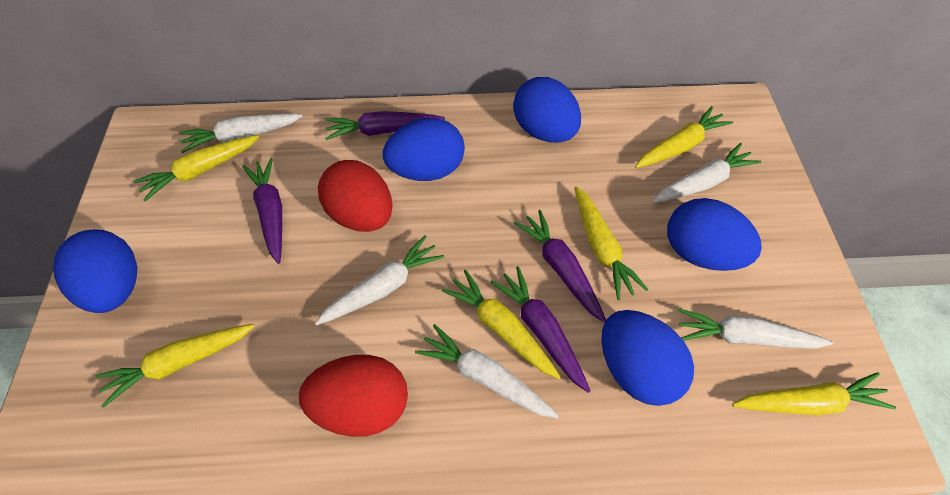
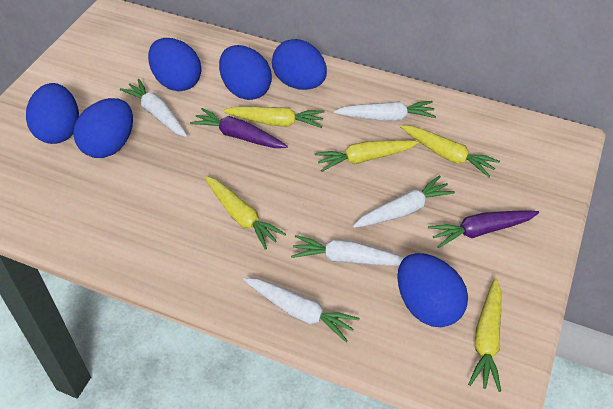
blue egg: 5 -> 6
purple carrot: 4 -> 2
red egg: 2 -> 0
yellow carrot: 6 -> 5

